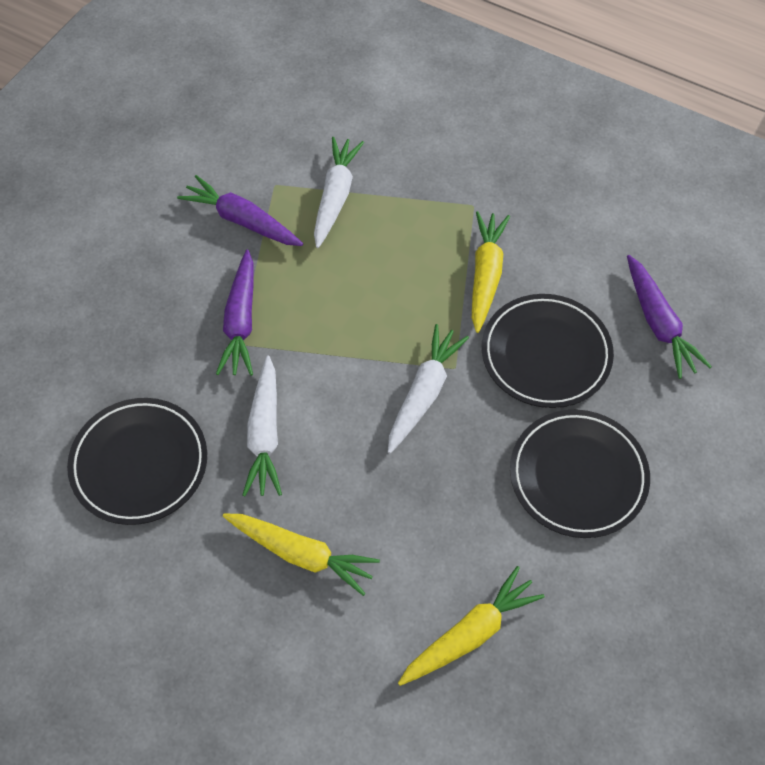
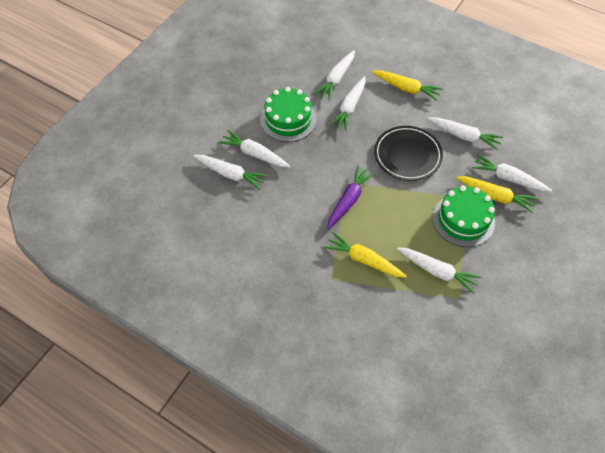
black plate: 3 -> 1
green cake: 0 -> 2
purple carrot: 3 -> 1
white carrot: 3 -> 7

